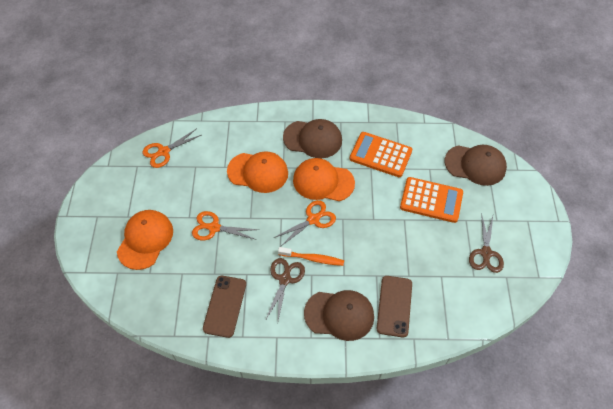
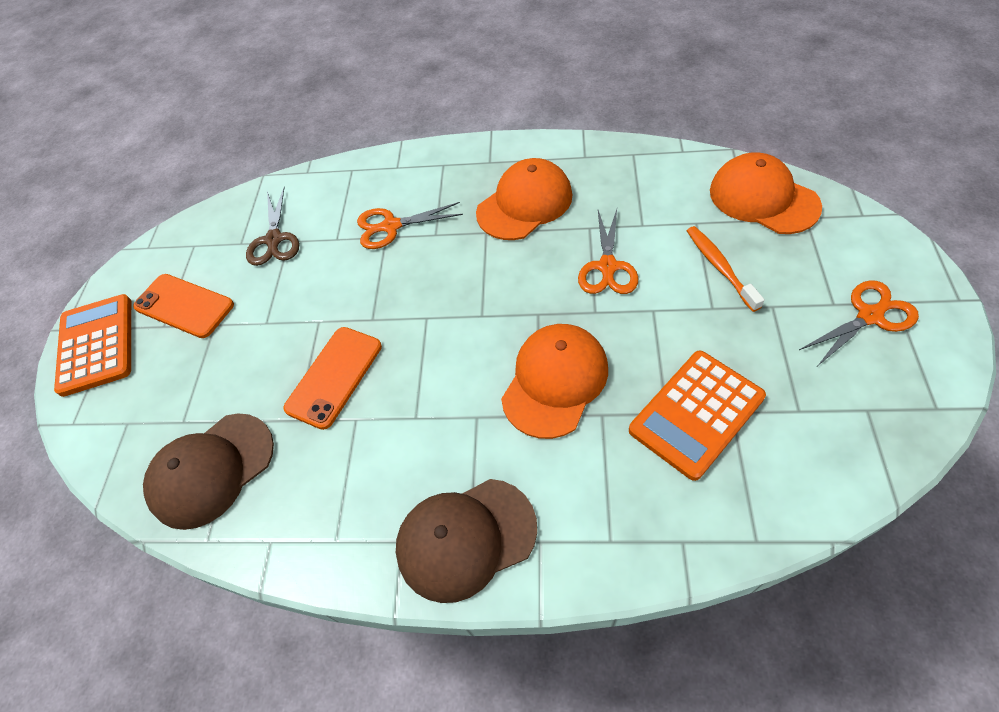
brown cap: 3 -> 2
brown phone: 2 -> 0
brown scissors: 2 -> 1
orange phone: 0 -> 2

